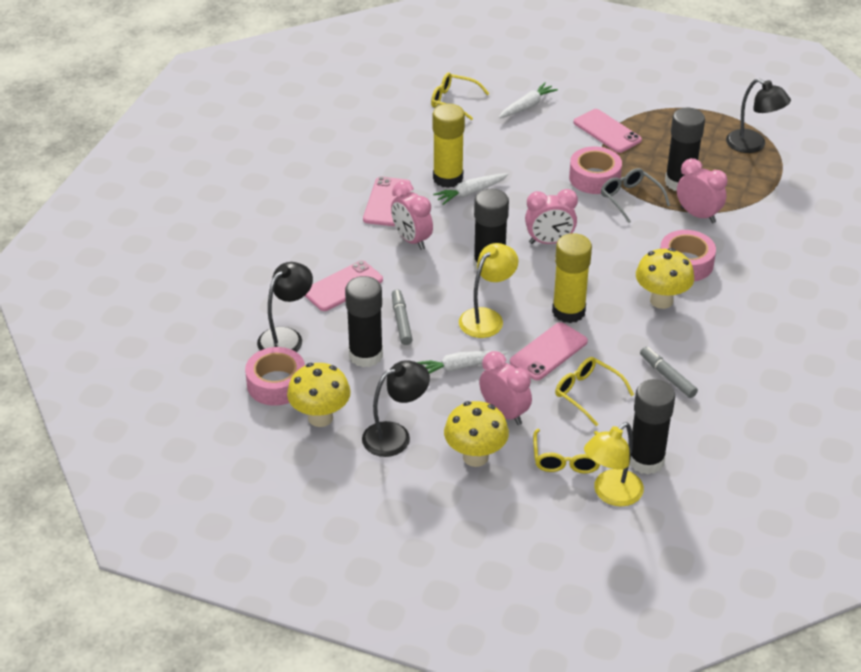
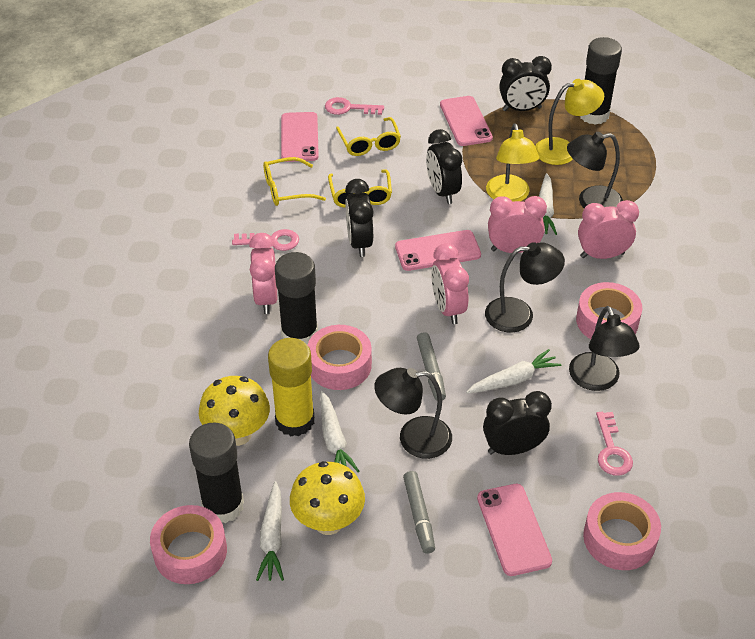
black clock: 0 -> 4
black glue stick: 4 -> 3
black lamp: 3 -> 4
grey glasses: 1 -> 0
pink key: 0 -> 3
pink tape: 3 -> 4
white carrot: 3 -> 4
yellow glue stick: 2 -> 1
yellow mushroom: 3 -> 2

